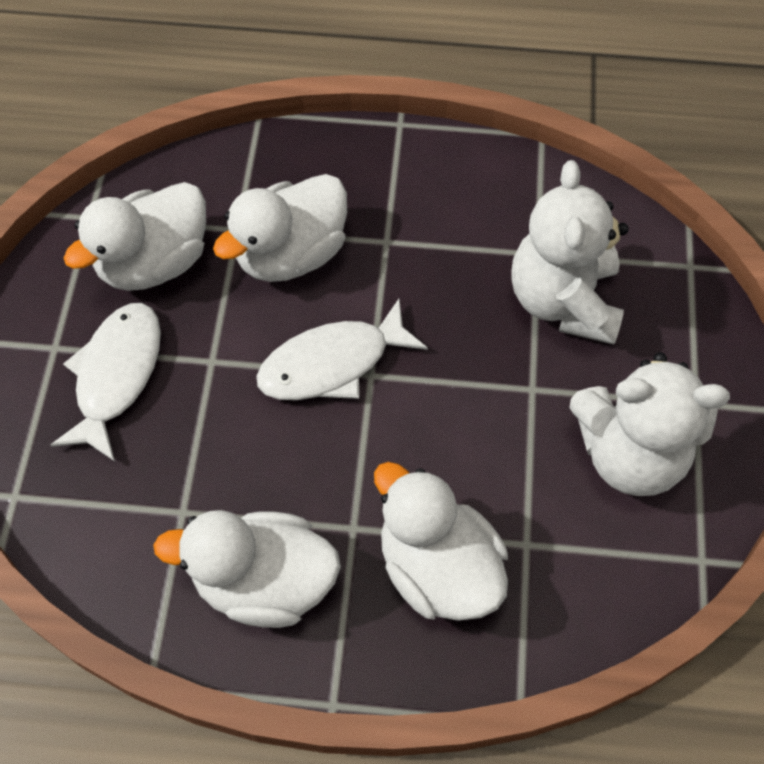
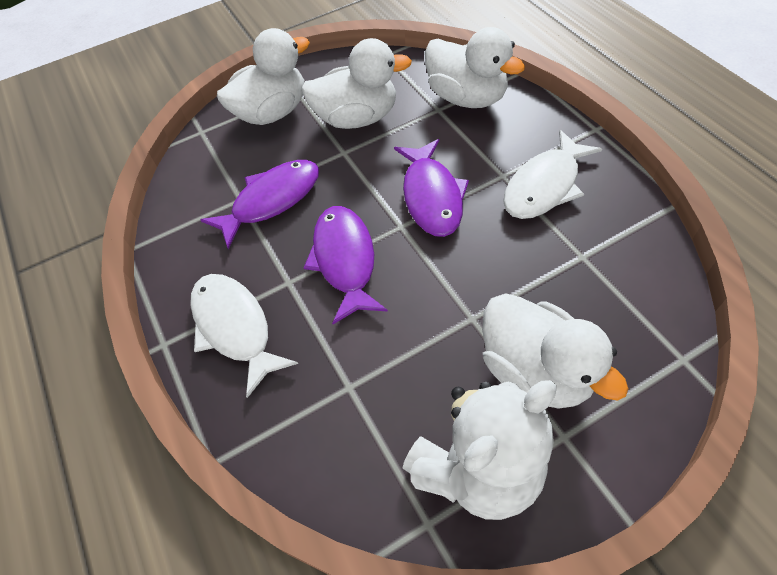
purple fish: 0 -> 3
white teddy bear: 2 -> 1

